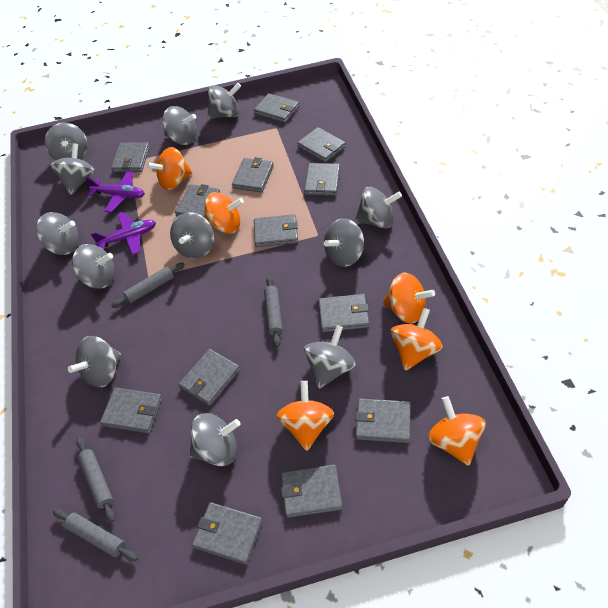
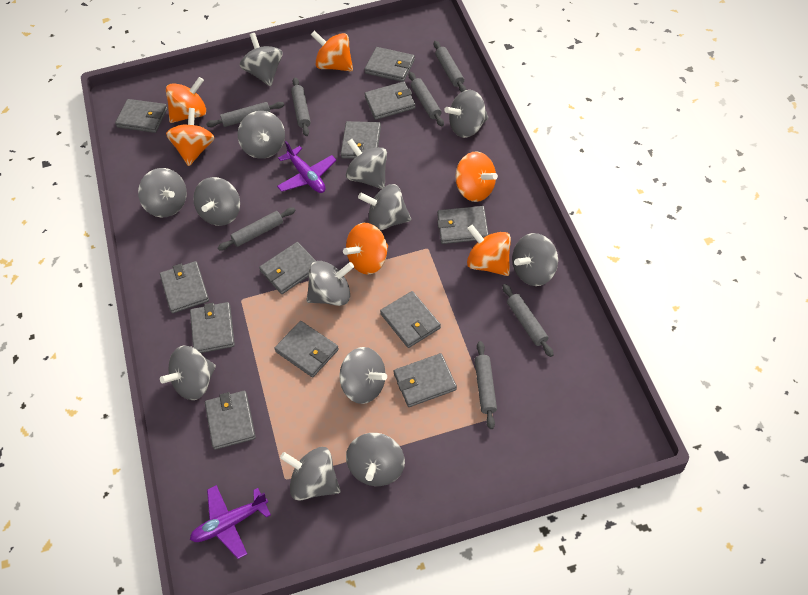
grey rolling pin: 4 -> 7
grey spinning top: 12 -> 13
grey wallet: 13 -> 12

